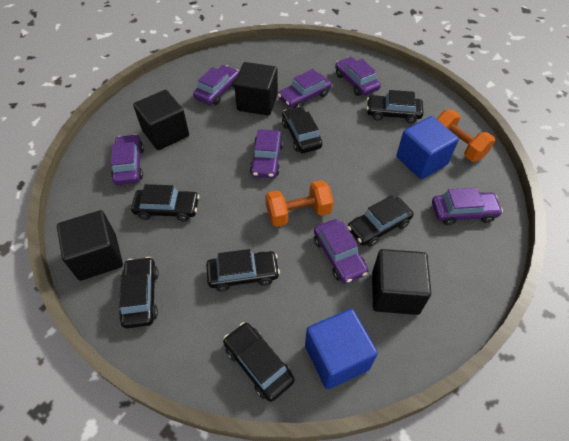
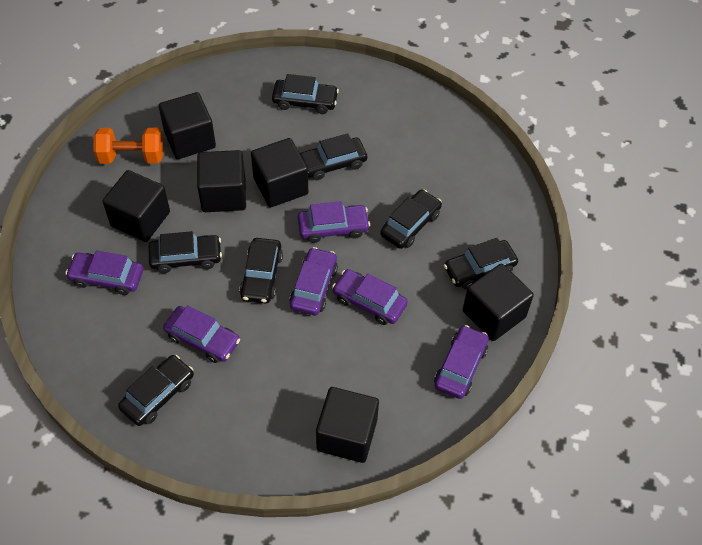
black cube: 4 -> 6
blue cube: 2 -> 0
orange dumbbell: 2 -> 1
purple car: 7 -> 6

